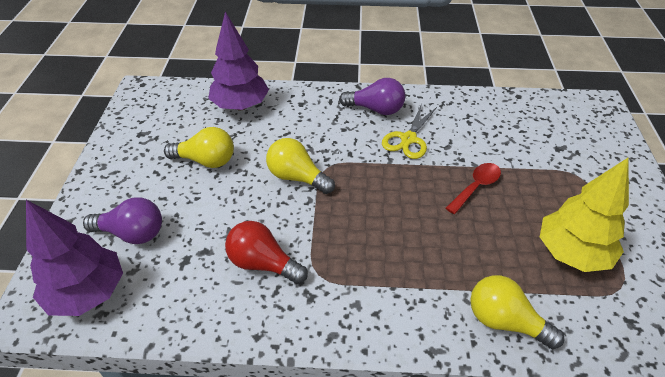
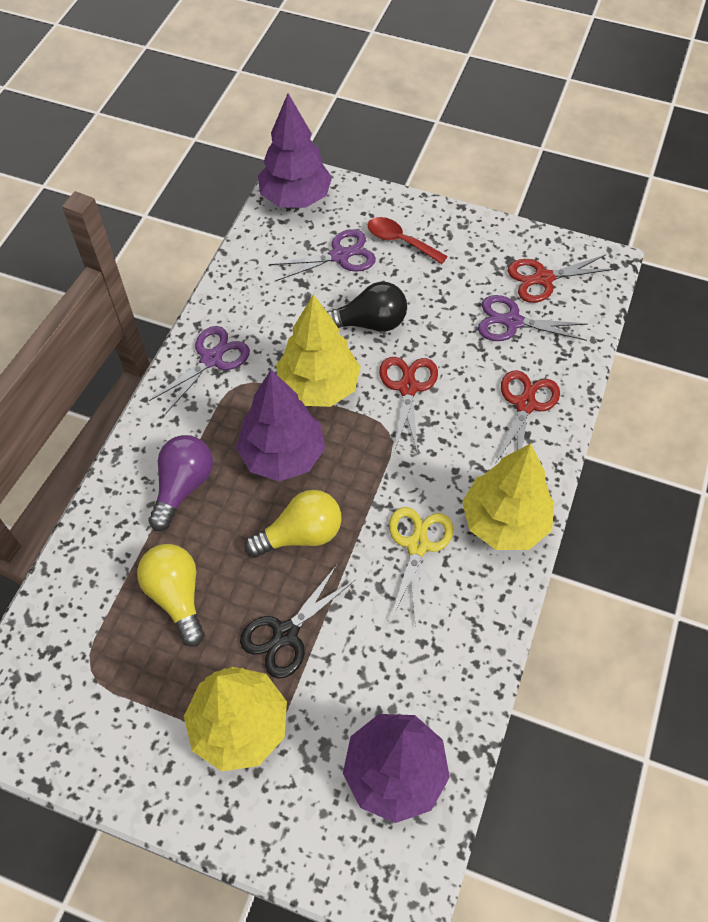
black light bulb: 0 -> 1
black scissors: 0 -> 1
purple light bulb: 2 -> 1
purple scissors: 0 -> 3
purple tree: 2 -> 3
red light bulb: 1 -> 0
red scissors: 0 -> 3
yellow light bulb: 3 -> 2
yellow tree: 1 -> 3

